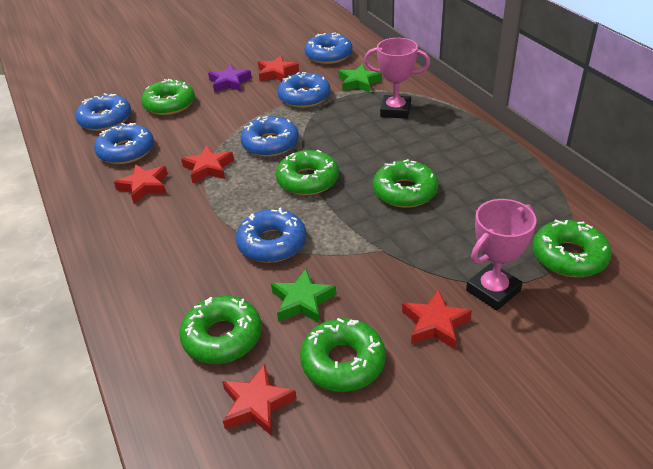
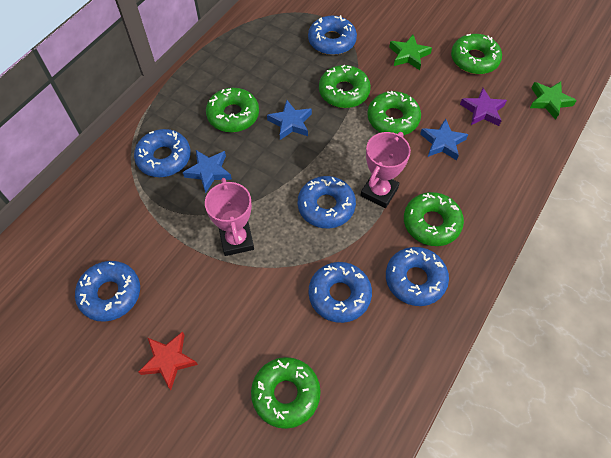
blue star: 0 -> 3
red star: 5 -> 1

